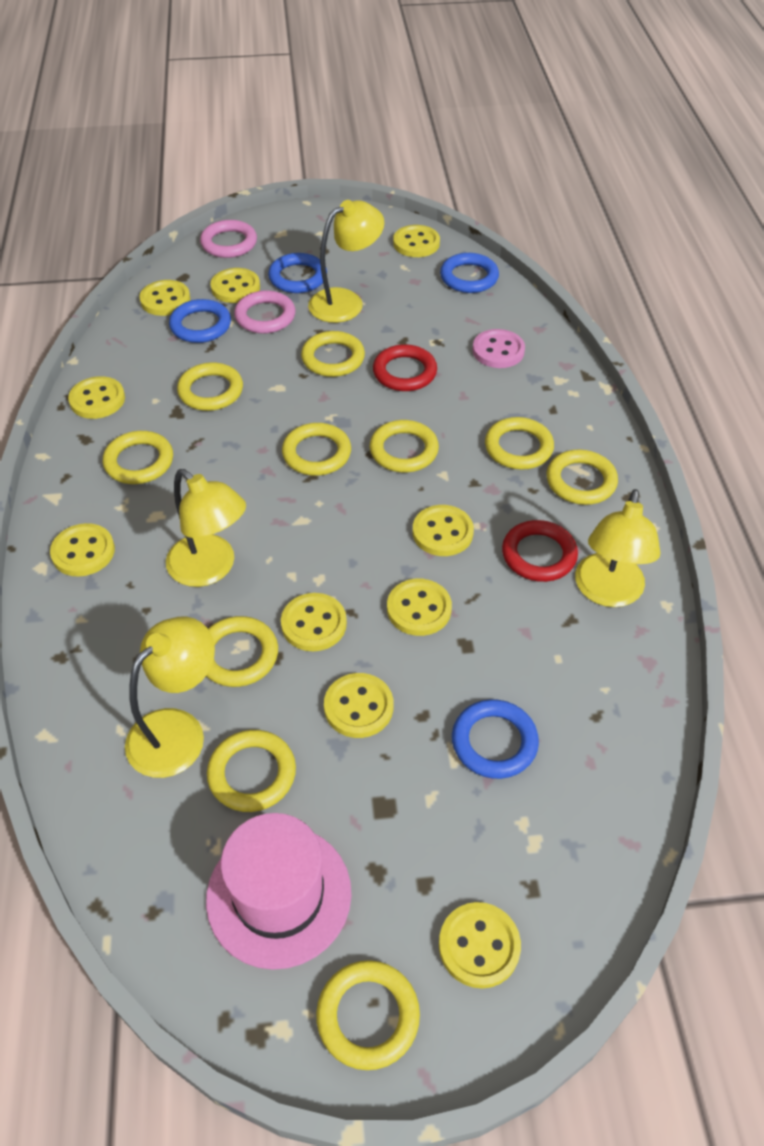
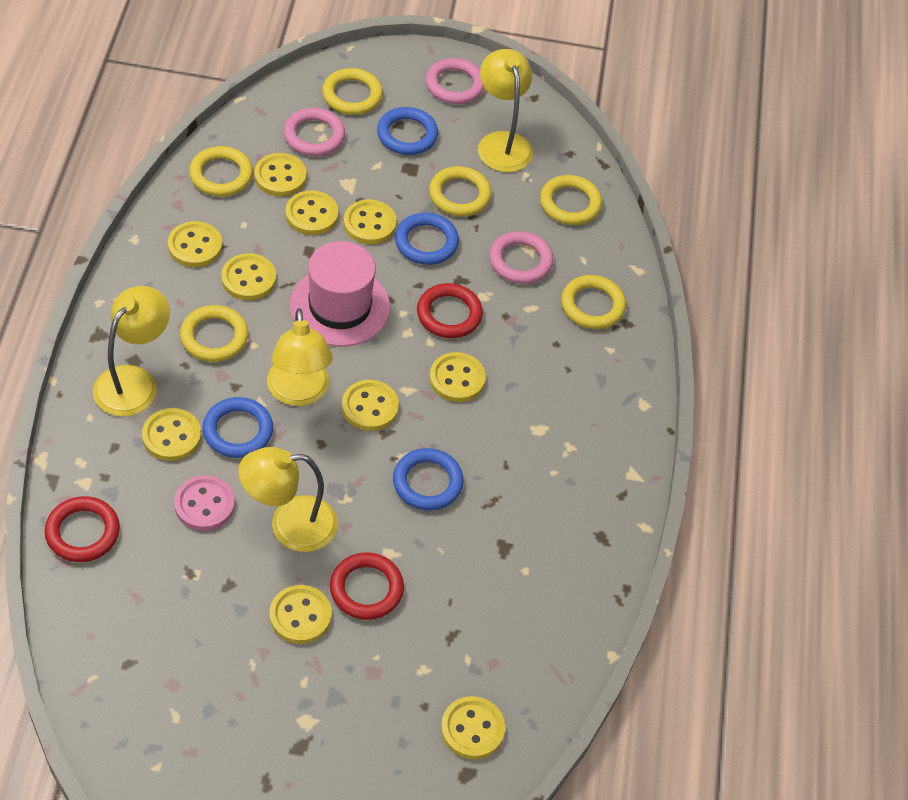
pink ring: 2 -> 3
red ring: 2 -> 3
yellow ring: 10 -> 6

